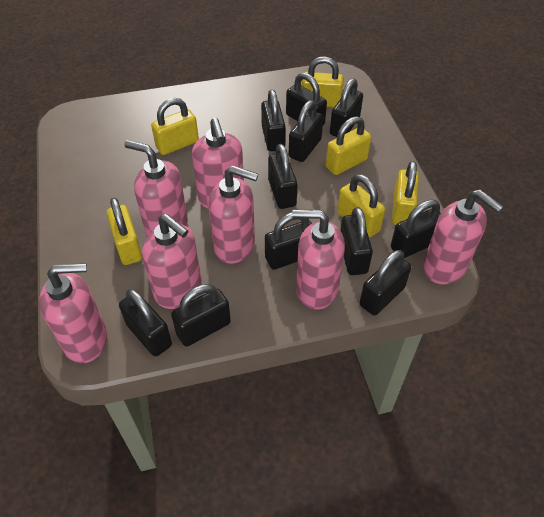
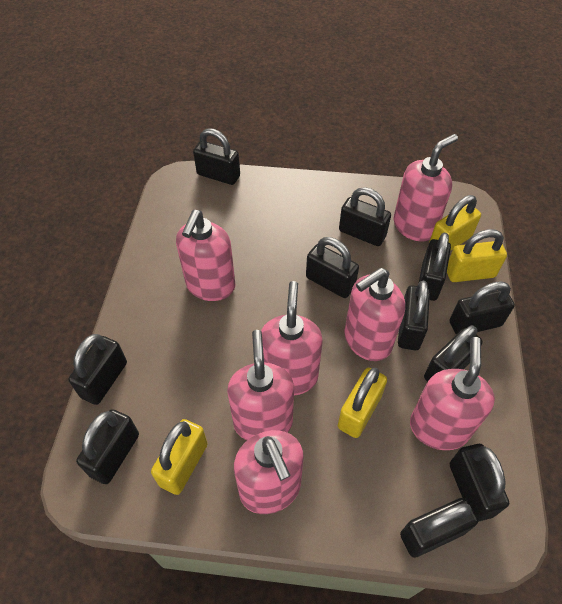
yellow padlock: 6 -> 4

